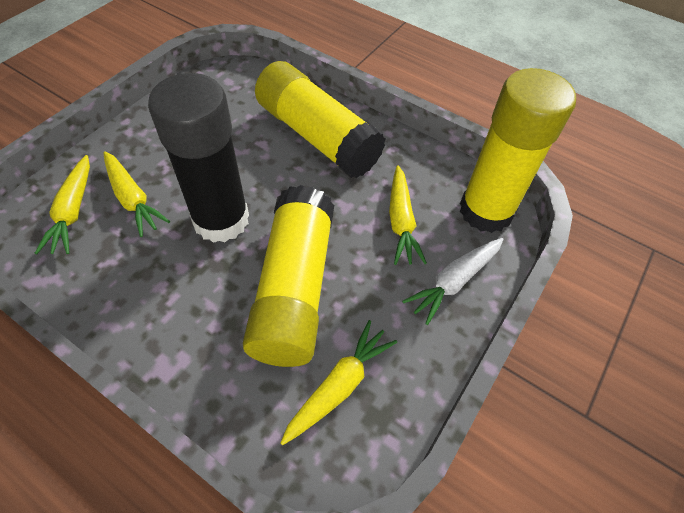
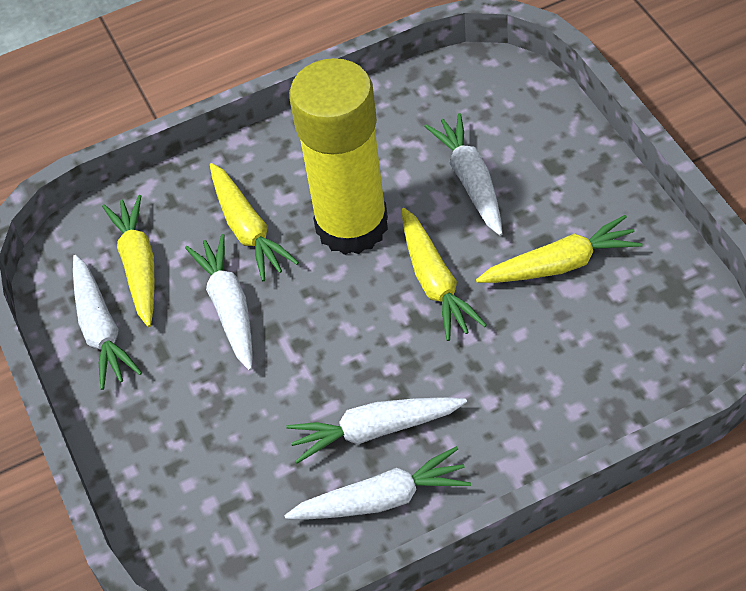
black glue stick: 1 -> 0
white carrot: 1 -> 5
yellow glue stick: 3 -> 1

